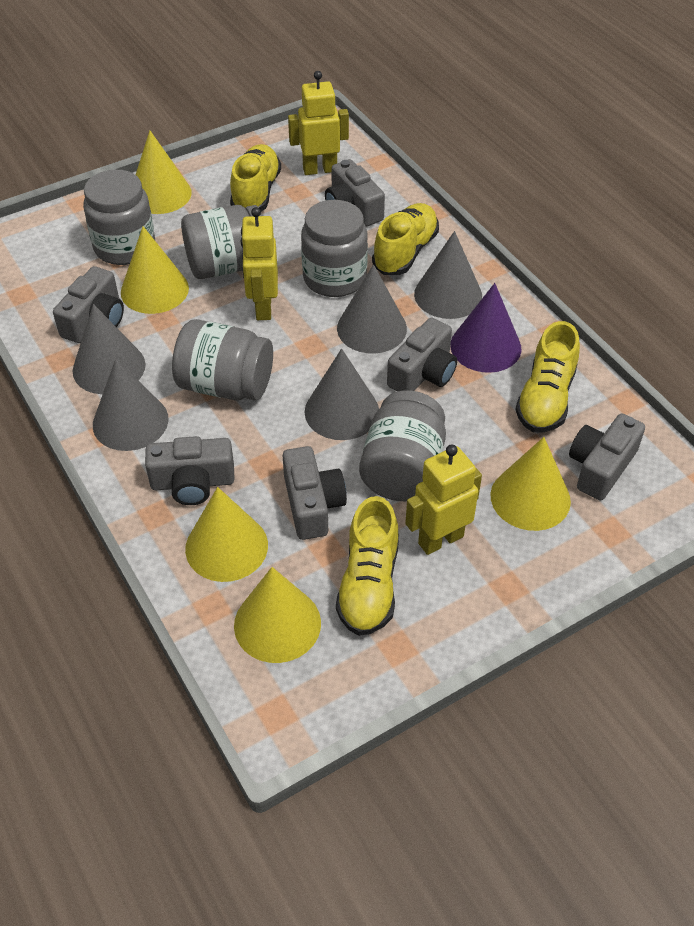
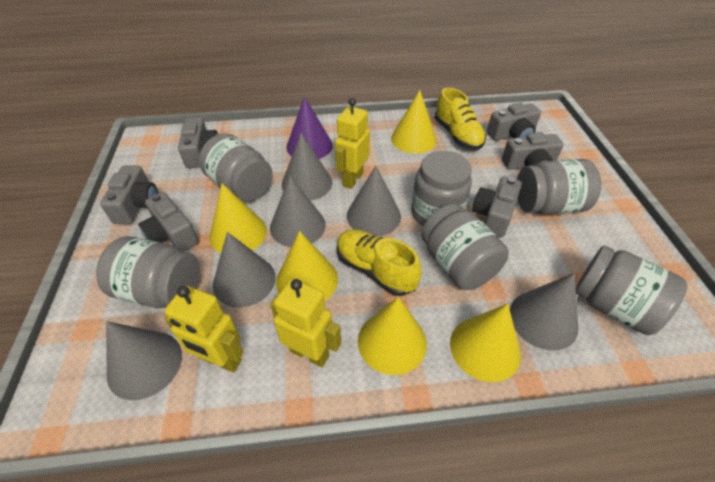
grey cone: 5 -> 6
grey jar: 5 -> 6
yellow shoe: 4 -> 2

